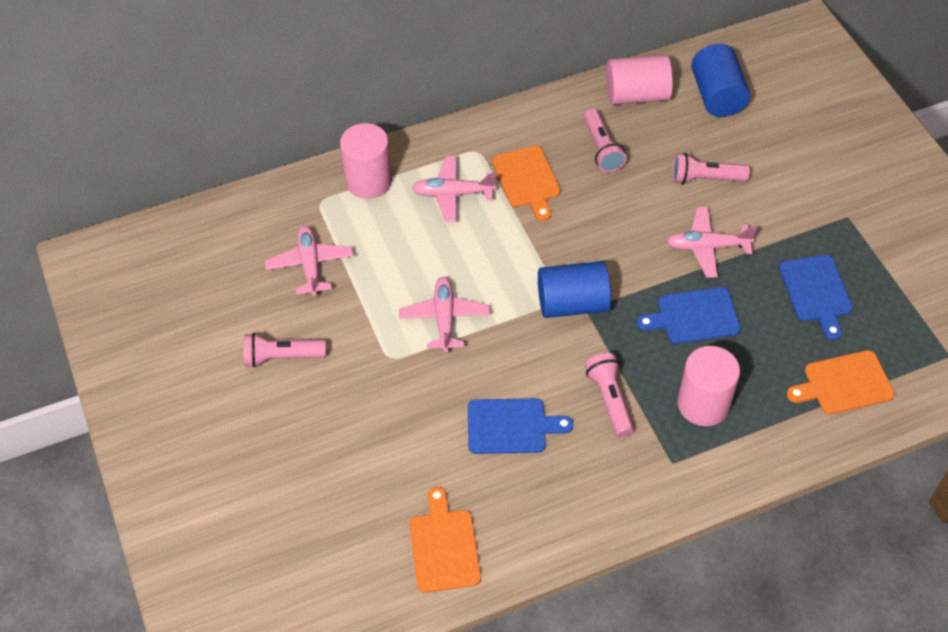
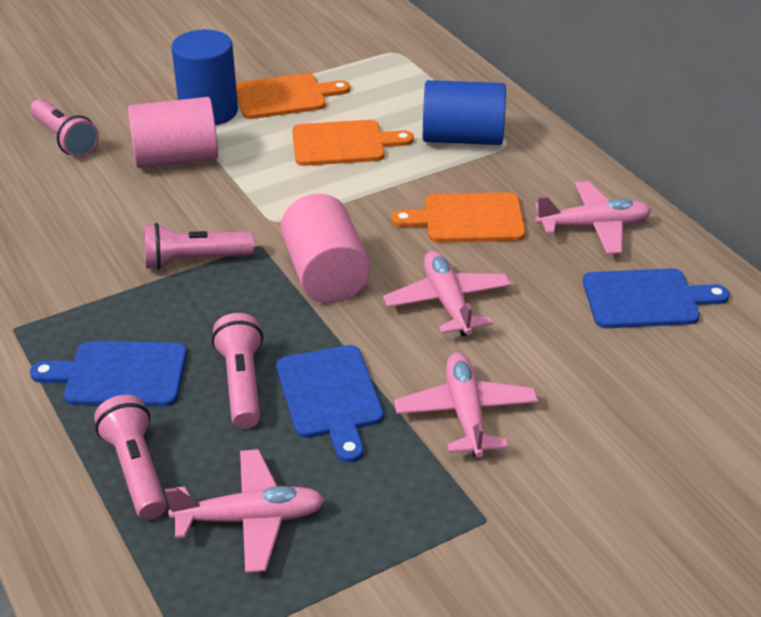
pink cylinder: 3 -> 2

